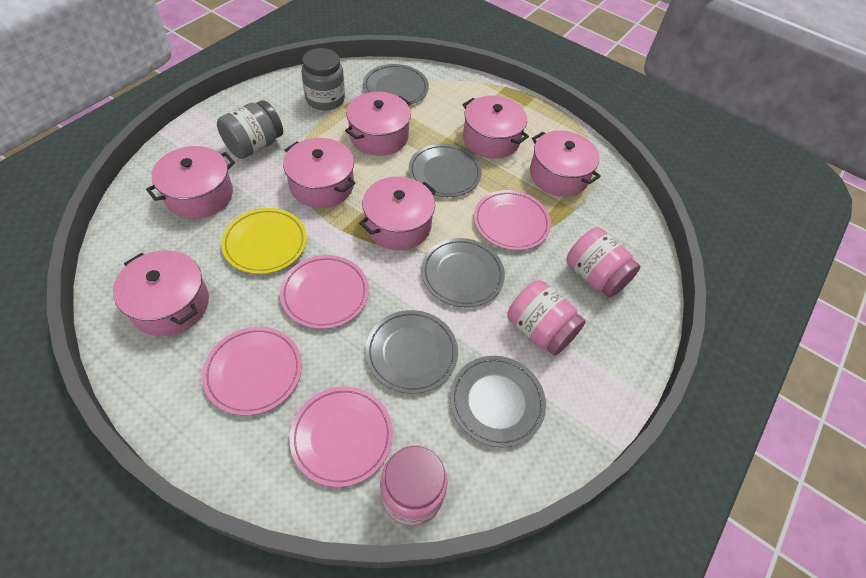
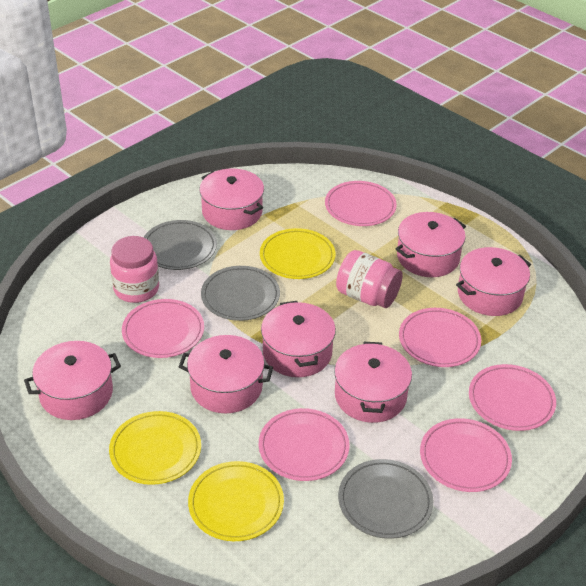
grey jar: 2 -> 0
grey plate: 5 -> 3
pink jar: 3 -> 2
pink plate: 4 -> 6
yellow plate: 1 -> 3

